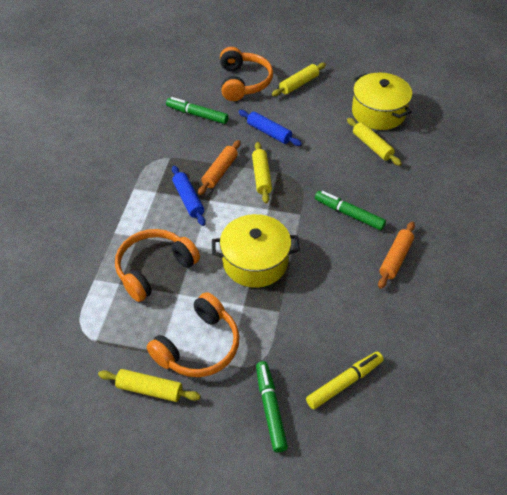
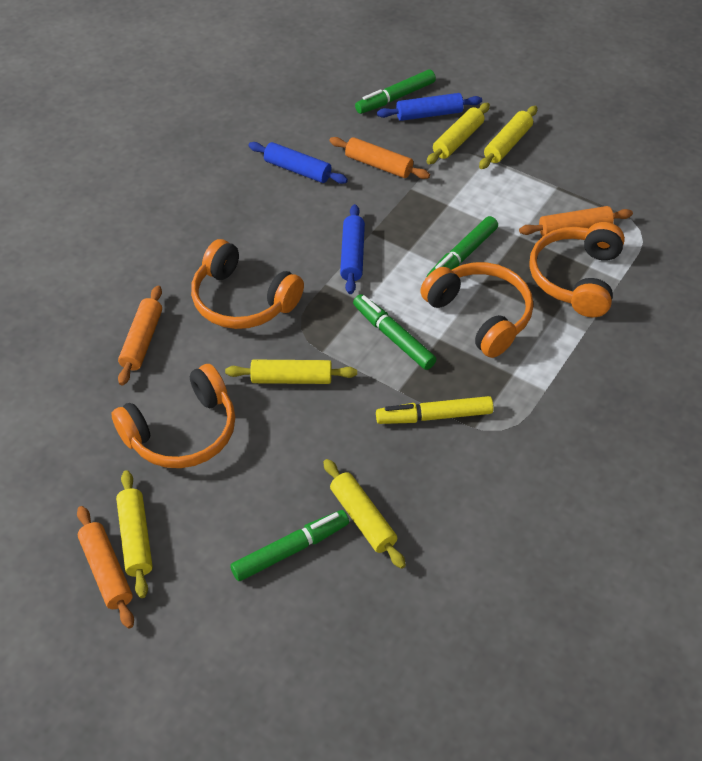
blue rolling pin: 2 -> 3
green marker: 3 -> 4
orange headphones: 3 -> 4
orange rolling pin: 2 -> 4
yellow pot: 2 -> 0
yellow rolling pin: 4 -> 5

